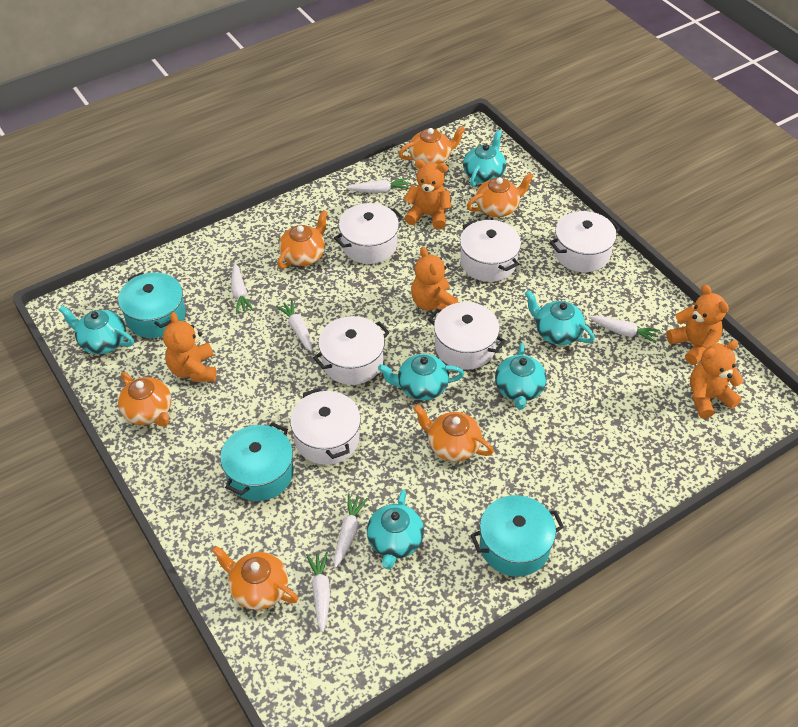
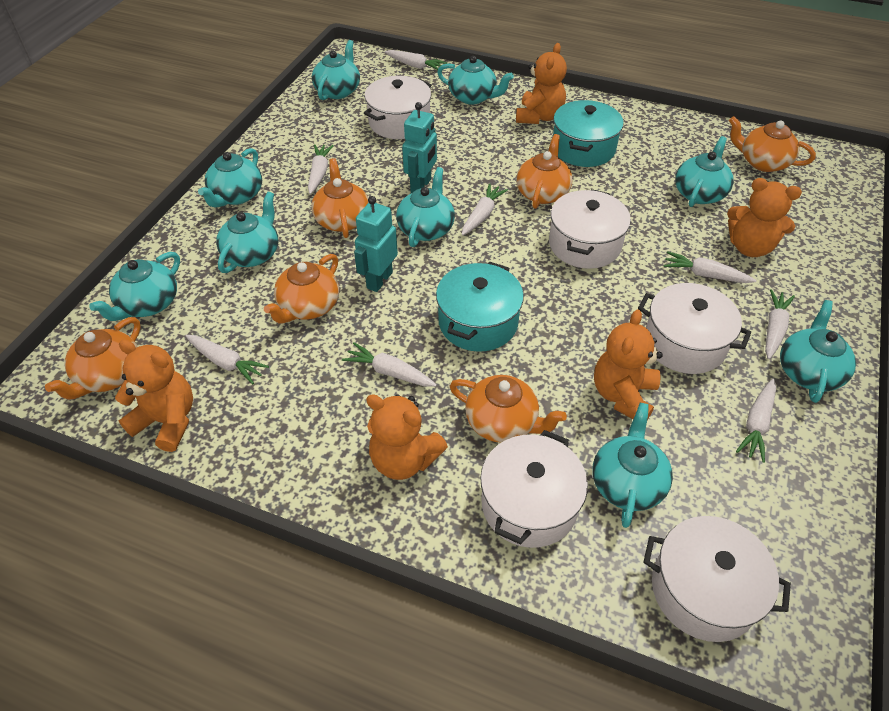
turquoise pot: 3 -> 2
turquoise robot: 0 -> 2
turquoise teapot: 6 -> 9
white carrot: 6 -> 8
white pot: 6 -> 5

